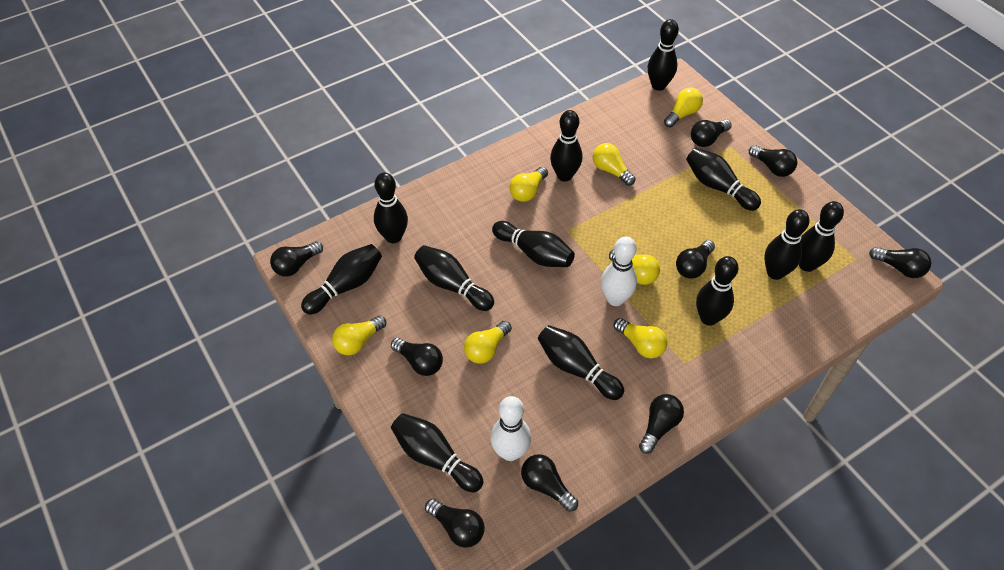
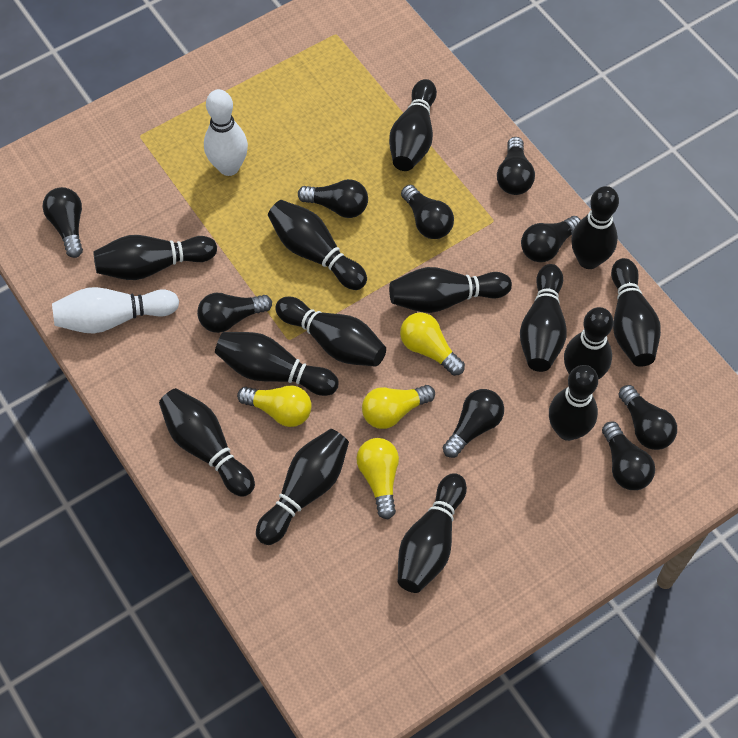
black bowling pin: 12 -> 14
yellow light bulb: 7 -> 4

